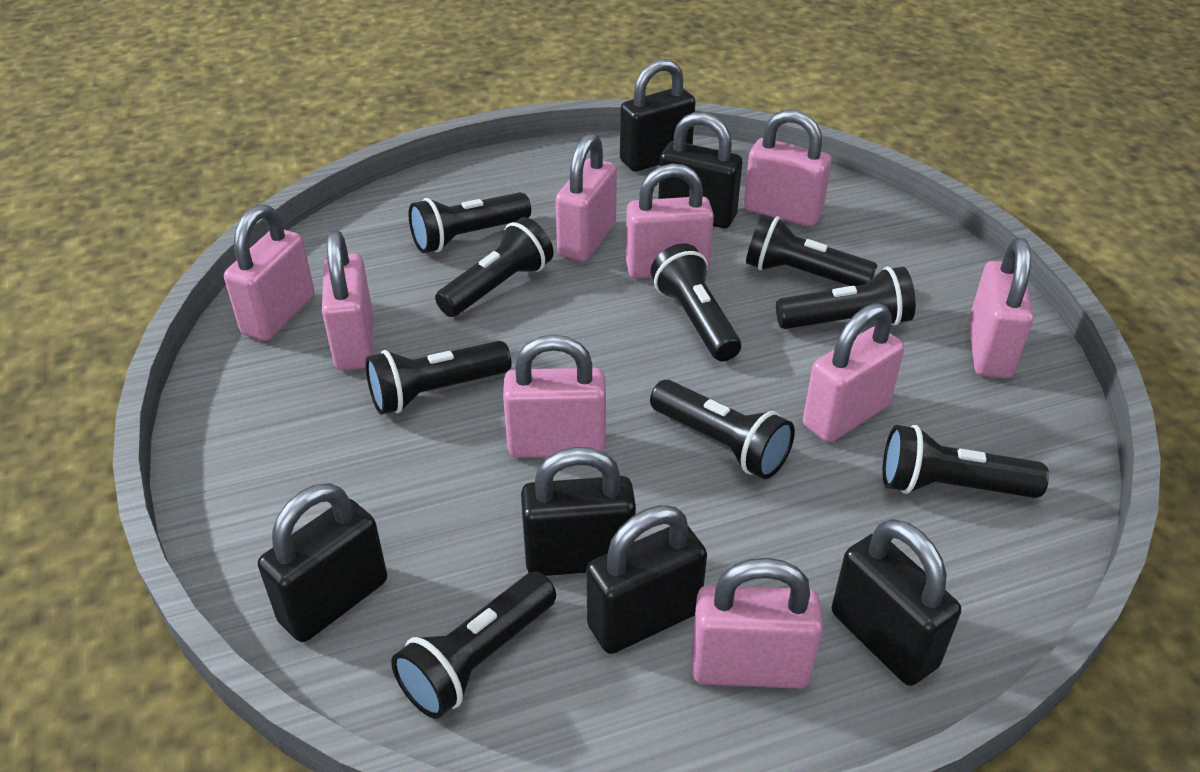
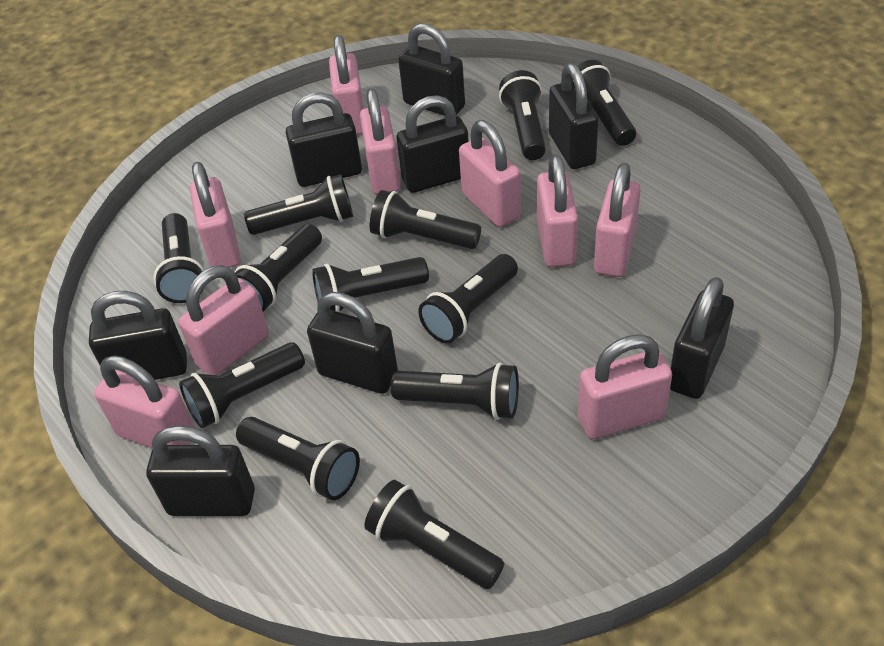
black flashlight: 9 -> 12
black padlock: 6 -> 8

